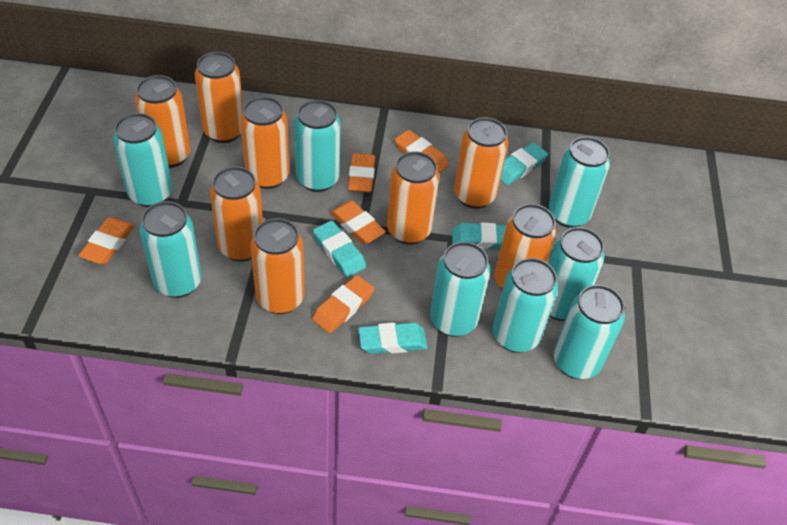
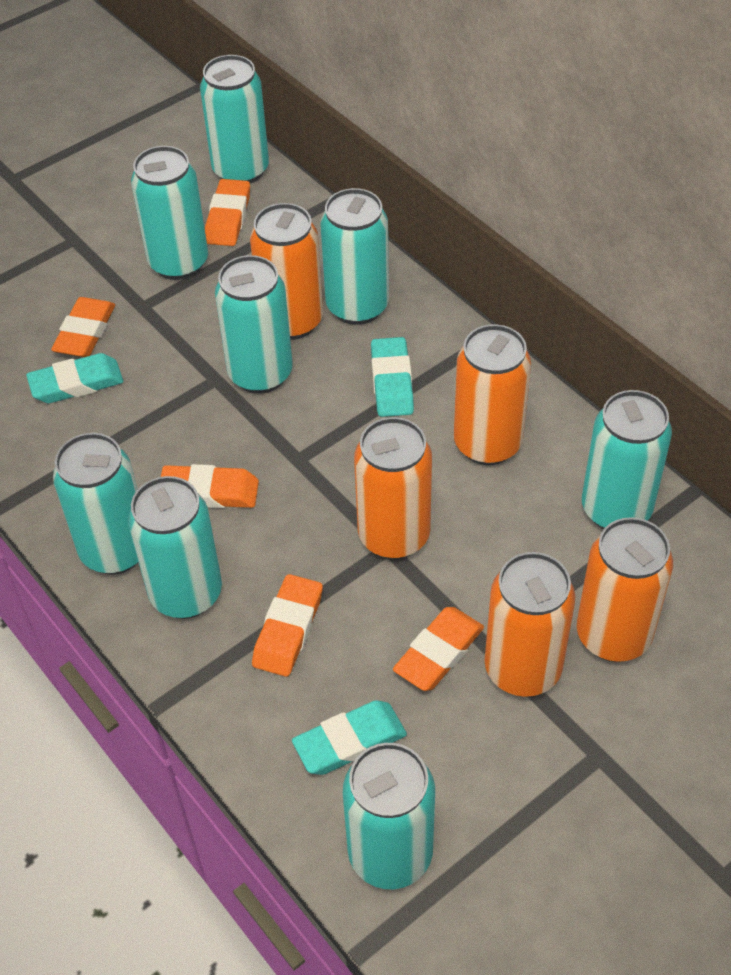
orange can: 8 -> 5
turquoise eraser: 4 -> 3

